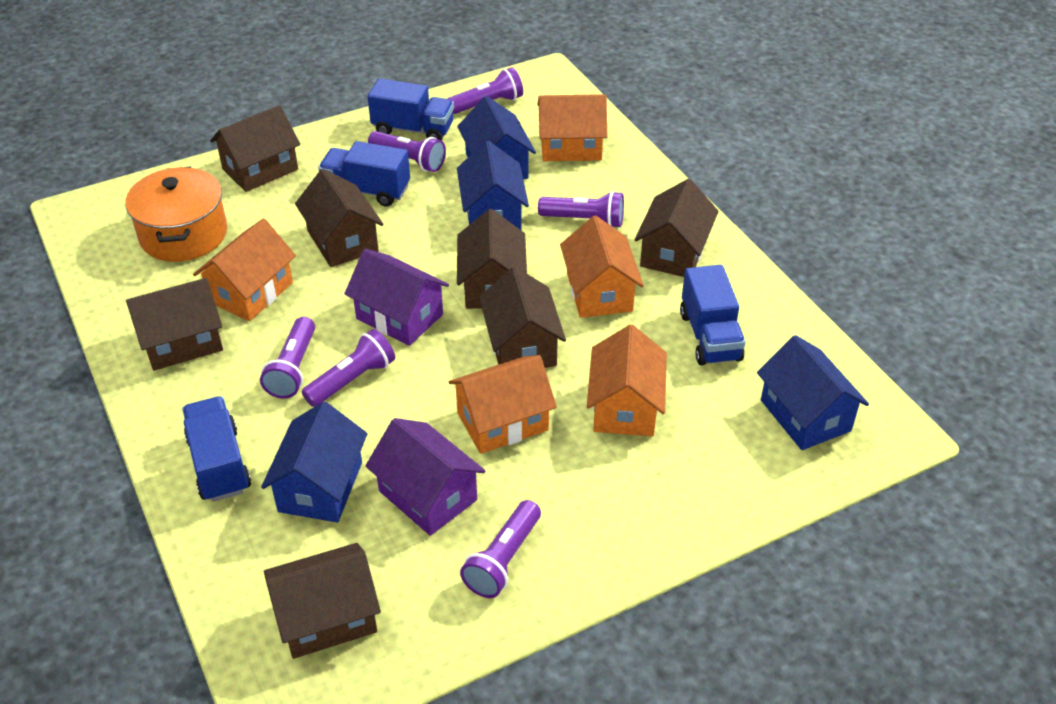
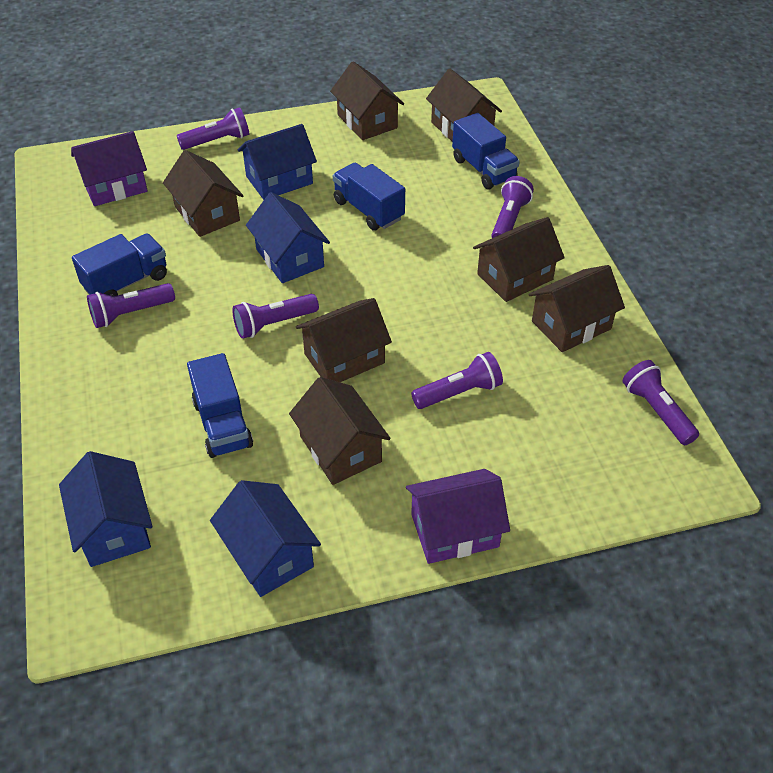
orange house: 5 -> 0
orange pot: 1 -> 0

